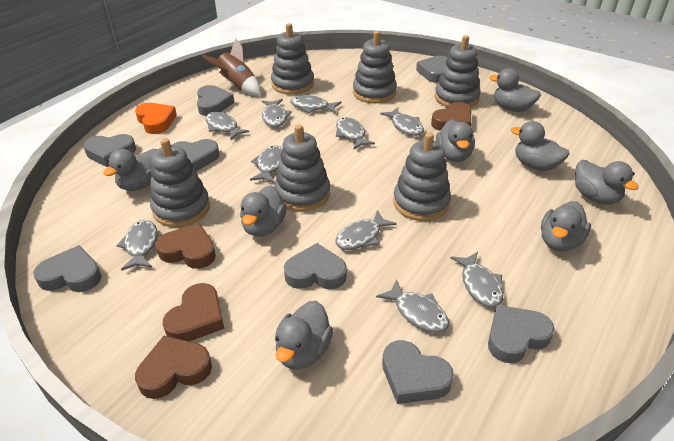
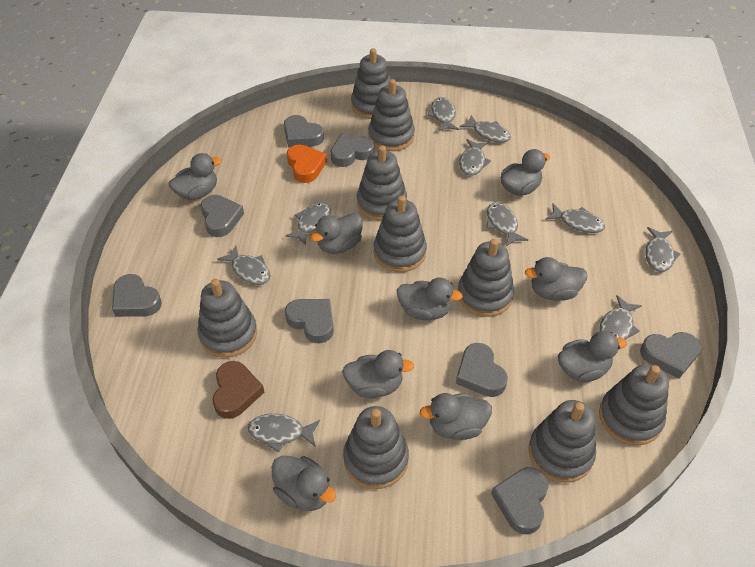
brown heart: 4 -> 1
brown rocket: 1 -> 0
grey duck: 8 -> 9
grey stacking toy: 6 -> 9

